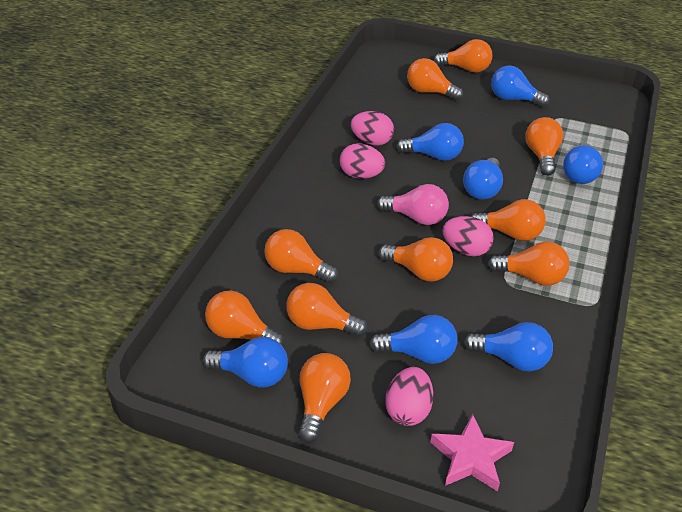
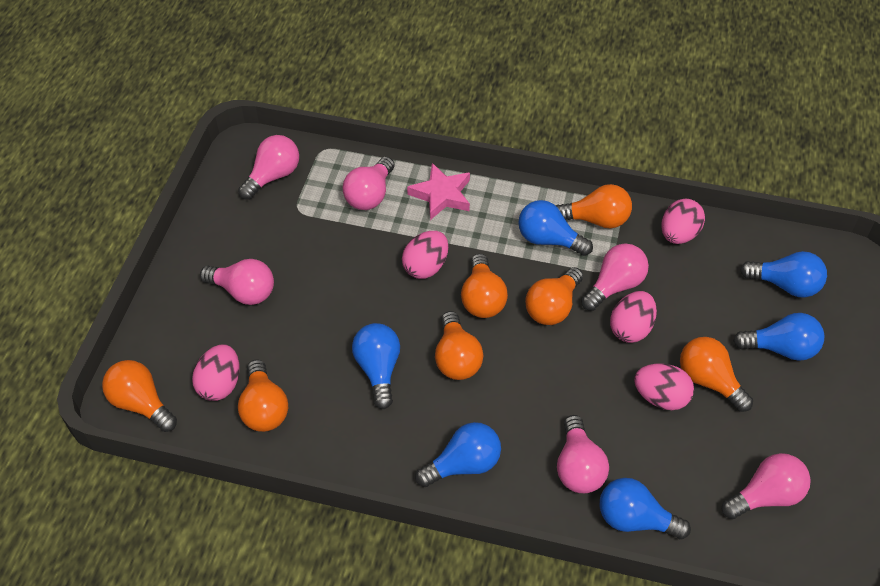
blue light bulb: 7 -> 6
orange light bulb: 10 -> 7
pink egg: 4 -> 5
pink light bulb: 1 -> 6

